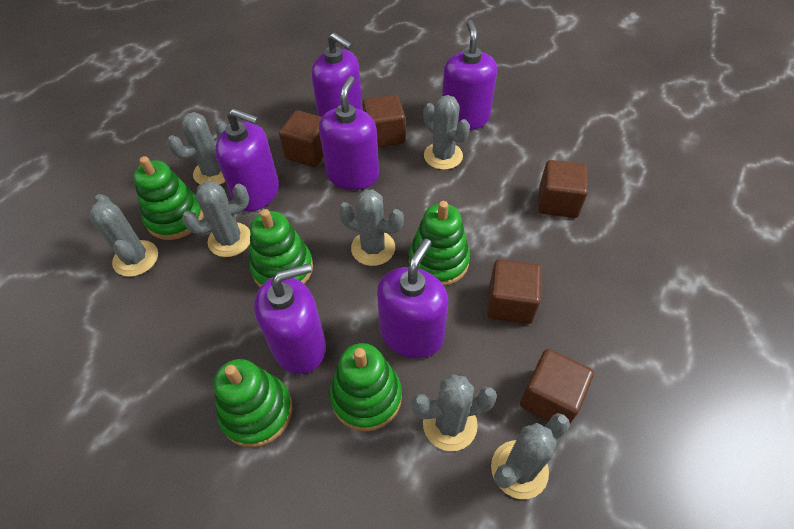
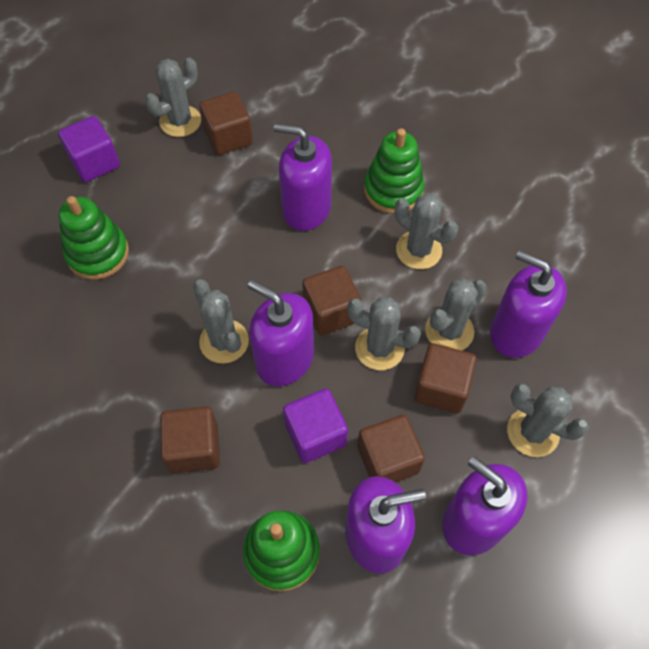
green stacking toy: 5 -> 3
grey cactus: 7 -> 6
purple cube: 0 -> 2
purple soap dispenser: 6 -> 5

